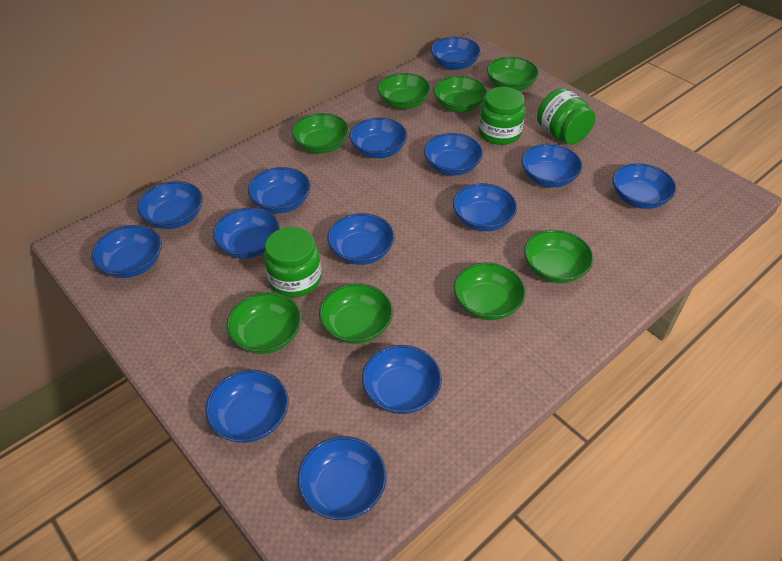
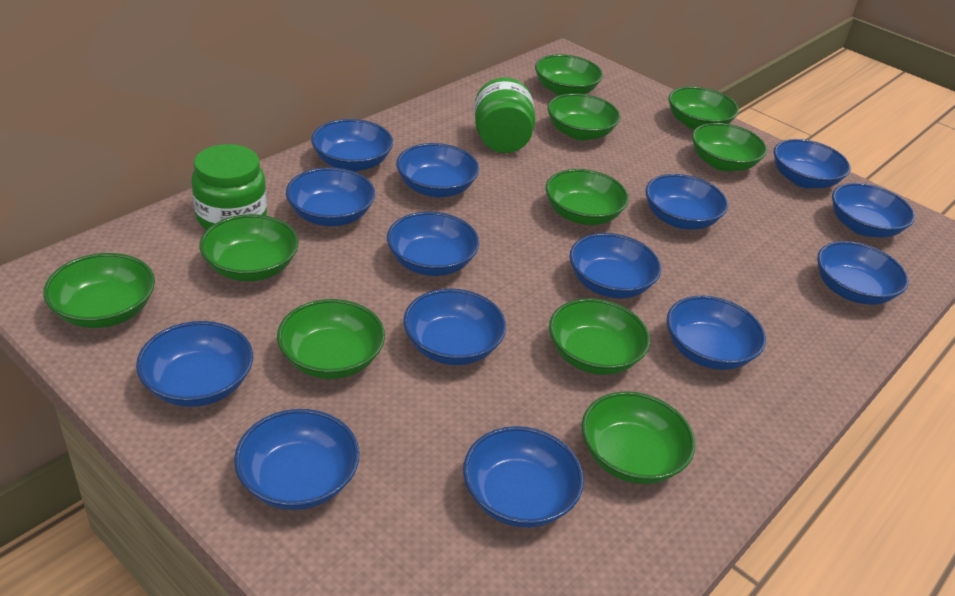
green bowl: 8 -> 10
green jar: 3 -> 2

